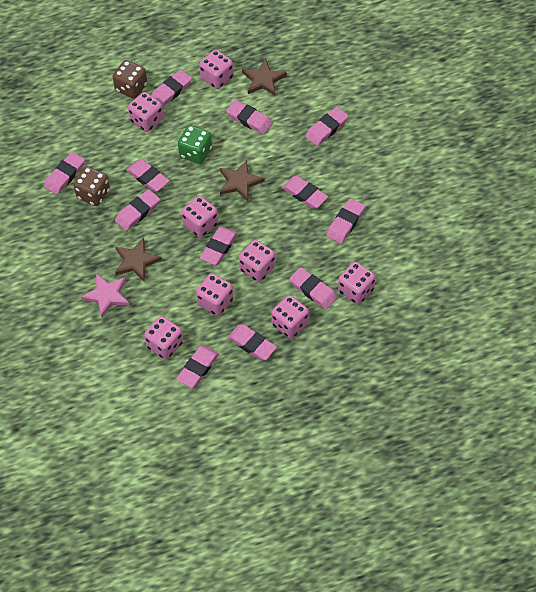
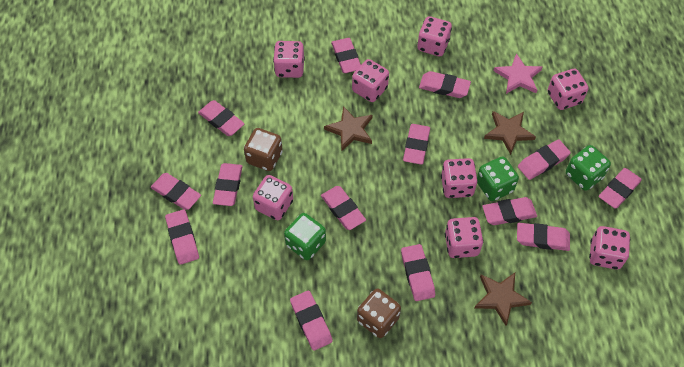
green dice: 1 -> 3
pink eraser: 12 -> 14

